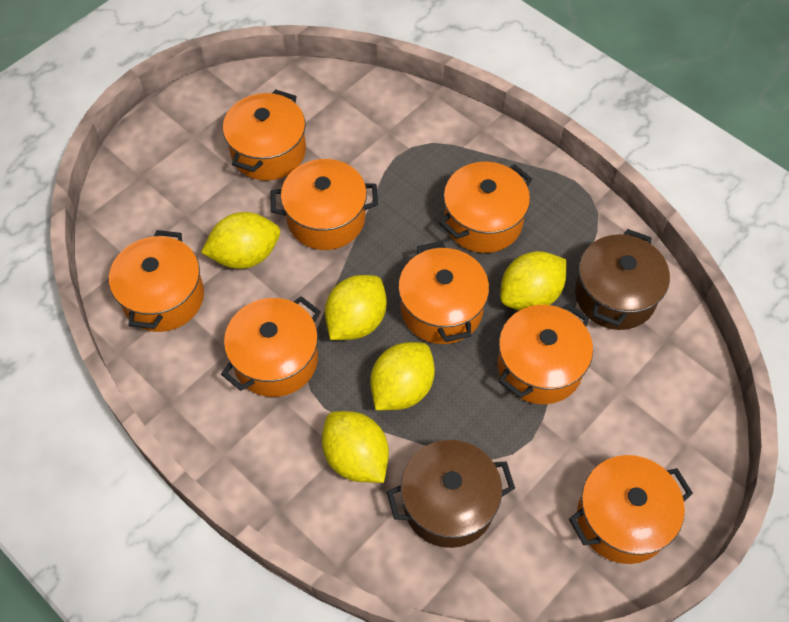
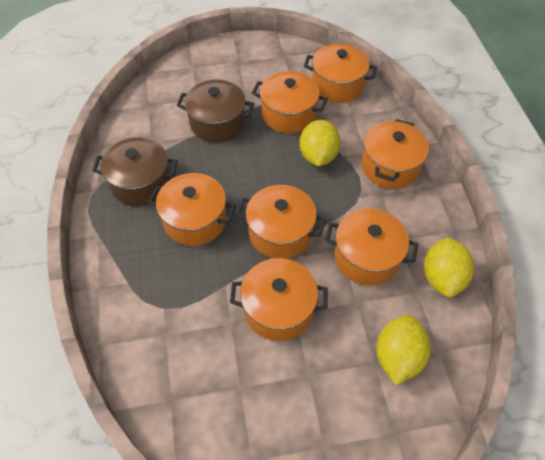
orange pot: 8 -> 7
yellow lemon: 5 -> 3

